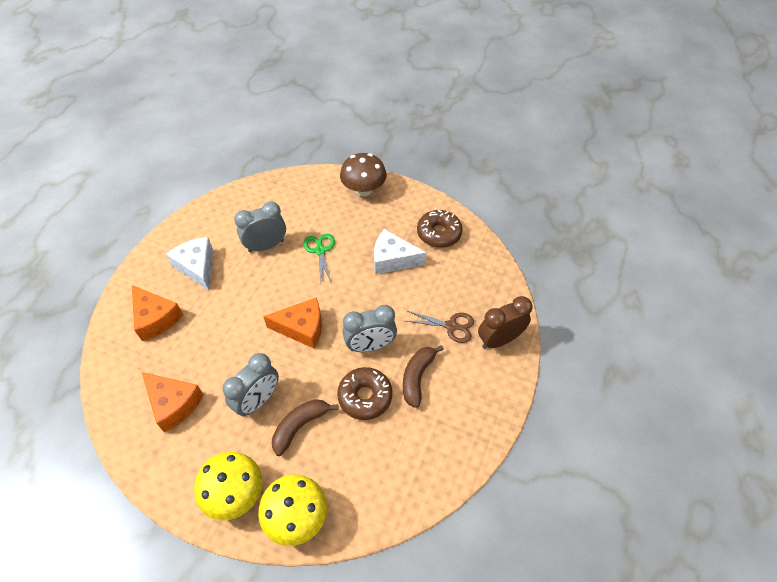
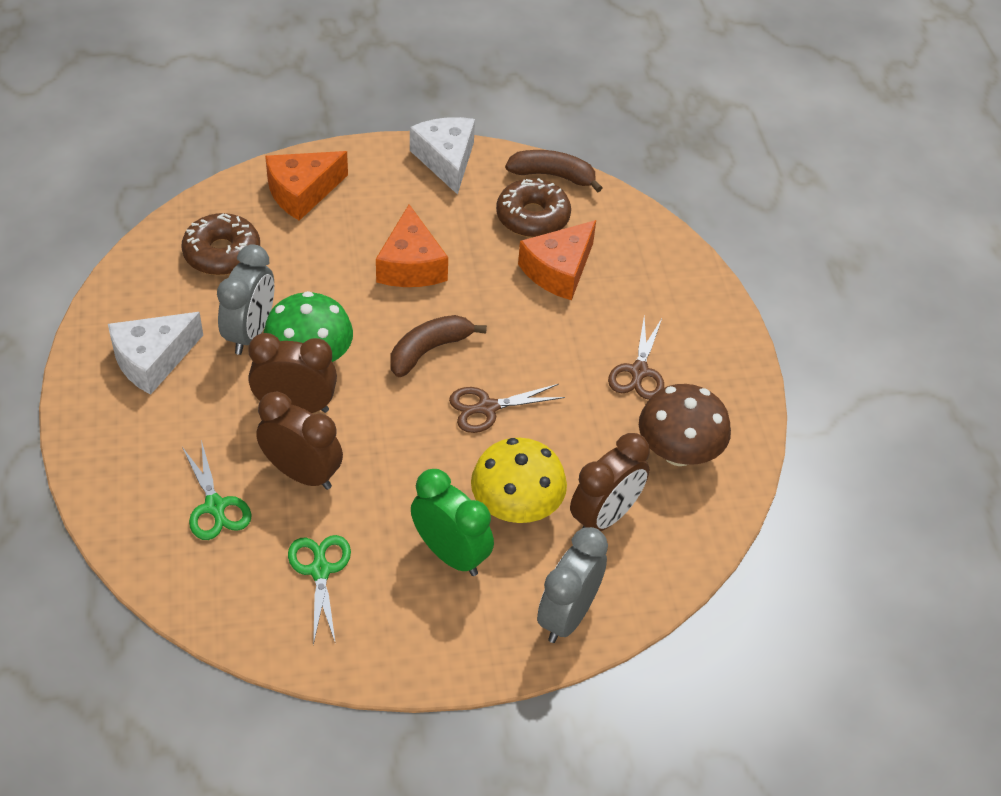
brown clock: 1 -> 3
brown scissors: 1 -> 2
green clock: 0 -> 1
green mushroom: 0 -> 1
green scissors: 1 -> 2
grey clock: 3 -> 2
yellow mushroom: 2 -> 1

